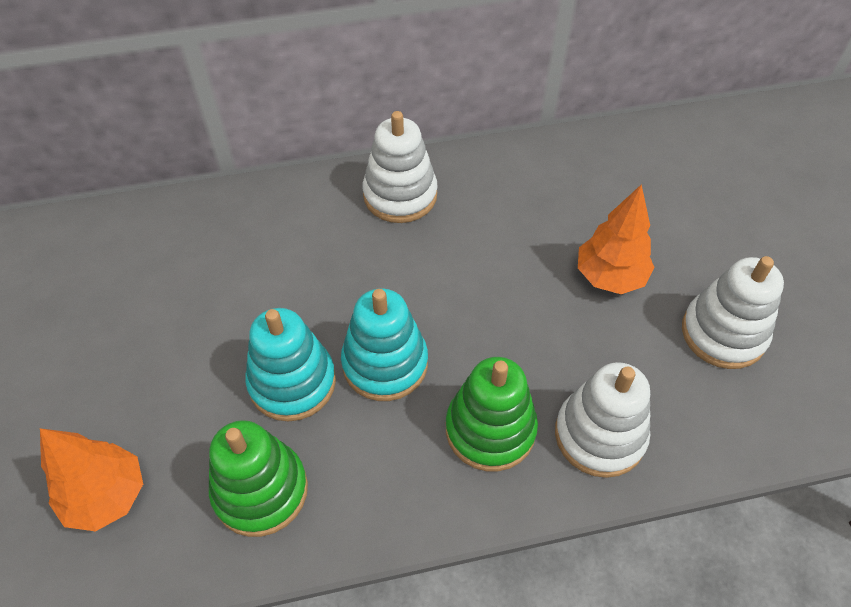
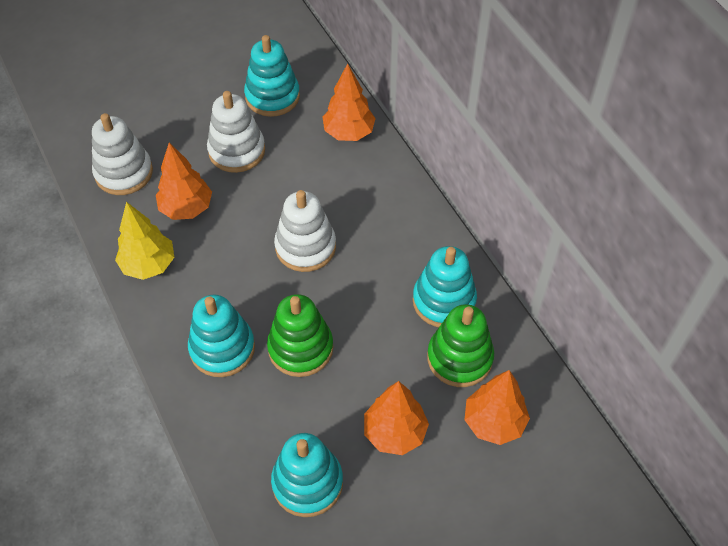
orange tree: 2 -> 4
turquoise stacking toy: 2 -> 4
yellow tree: 0 -> 1

